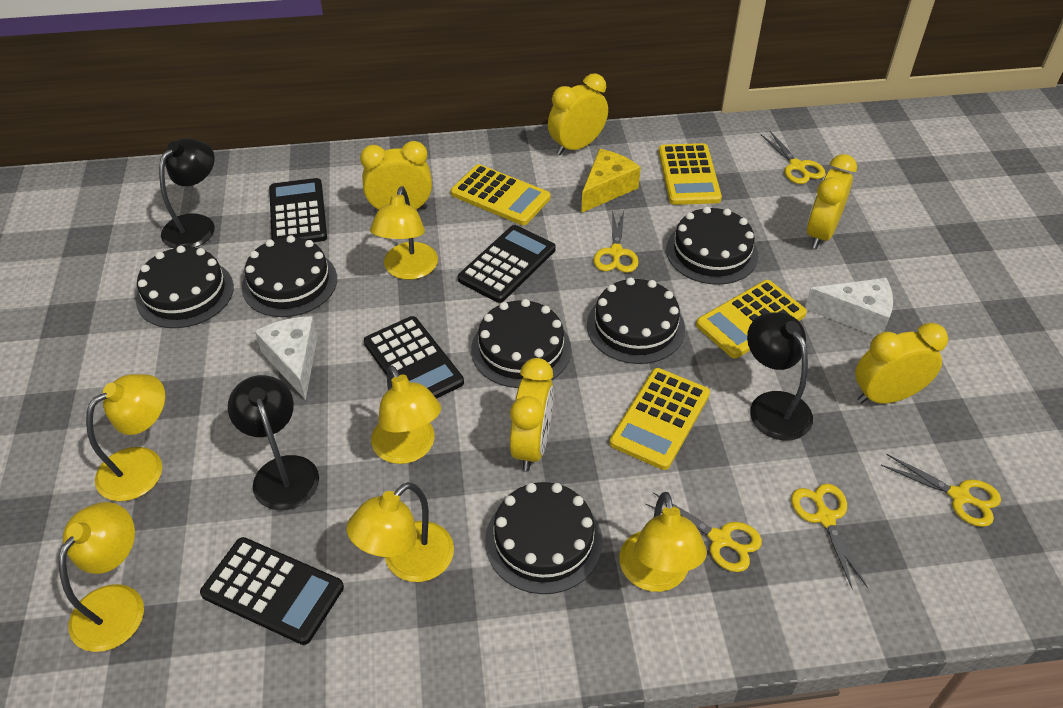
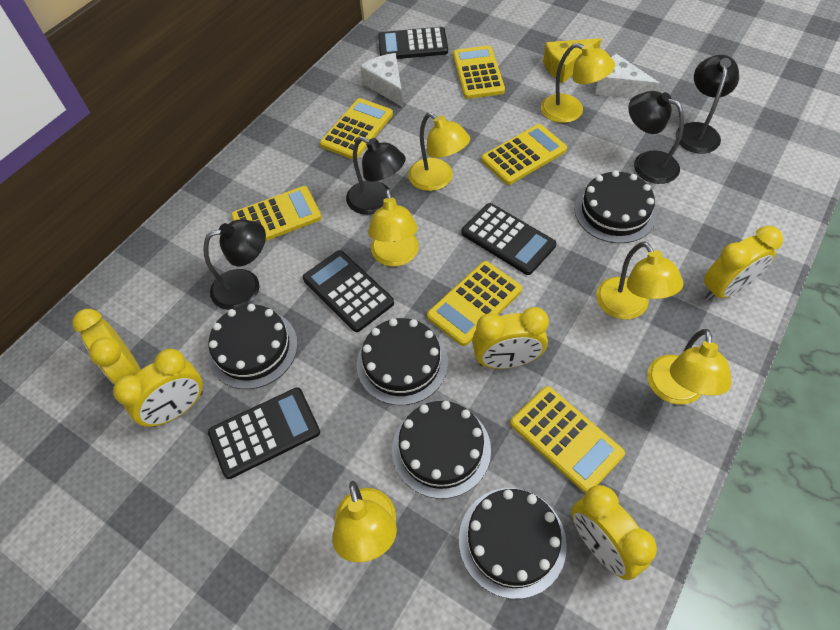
black cake: 6 -> 5
black lamp: 3 -> 4
yellow calculator: 4 -> 6
yellow scissors: 5 -> 0

